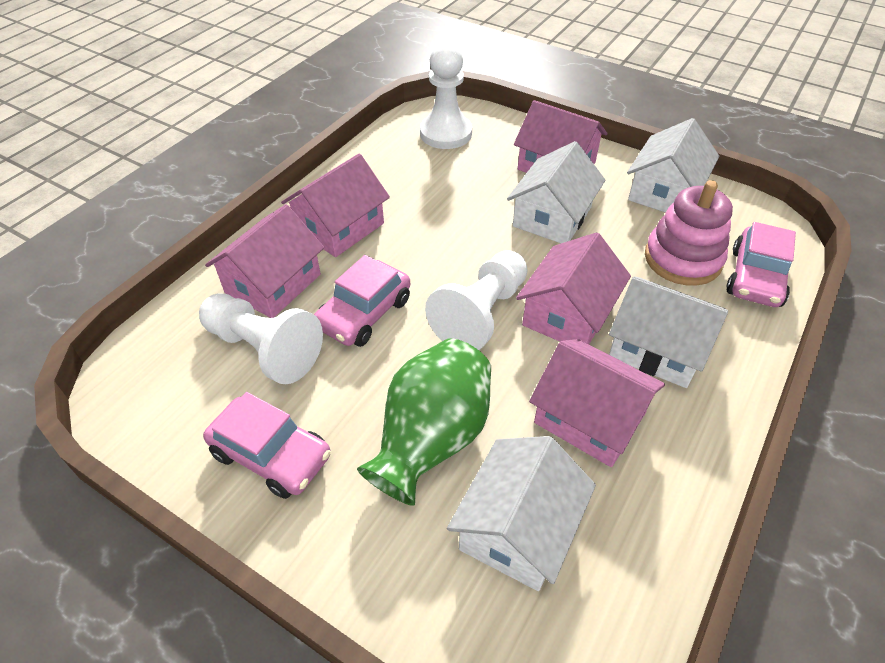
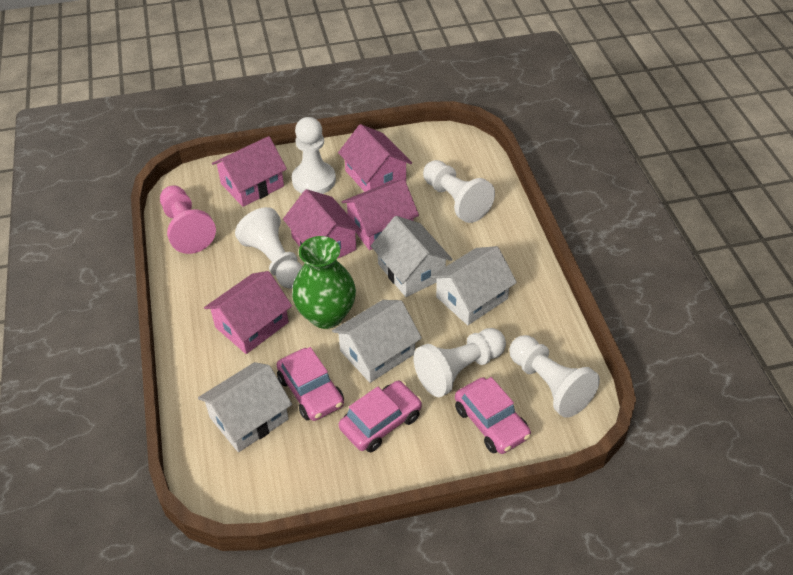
pink pawn: 0 -> 1
pink stacking toy: 1 -> 0
white pawn: 3 -> 5

